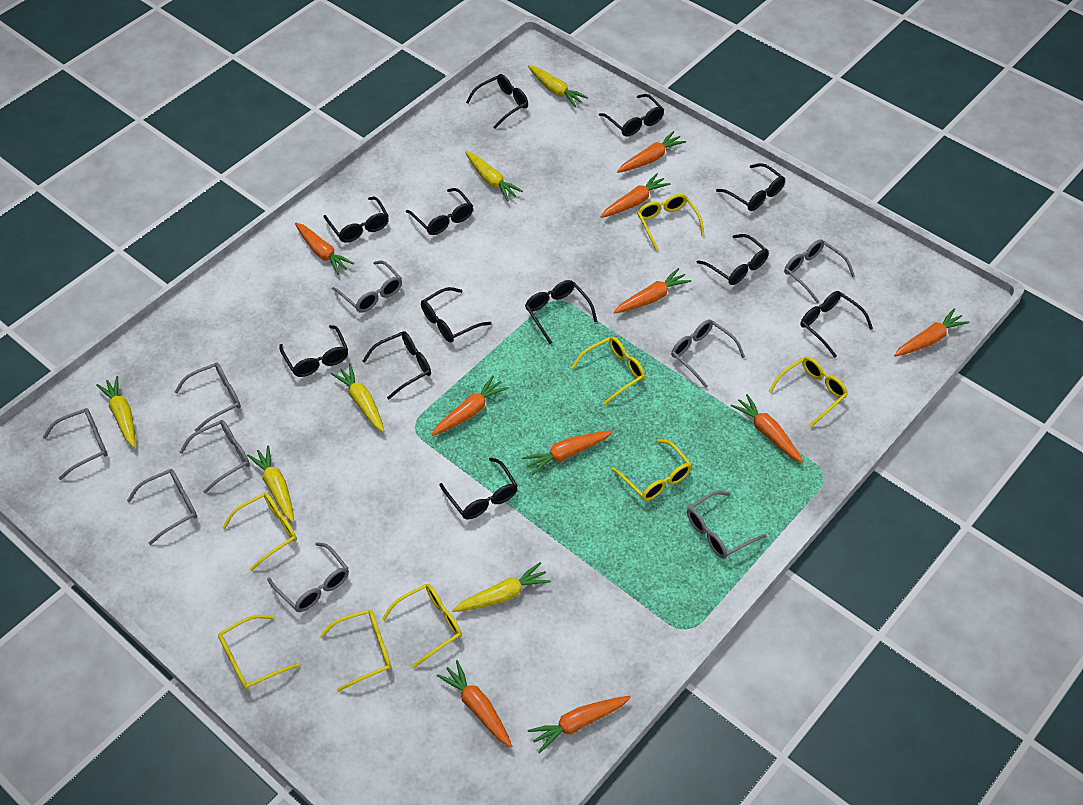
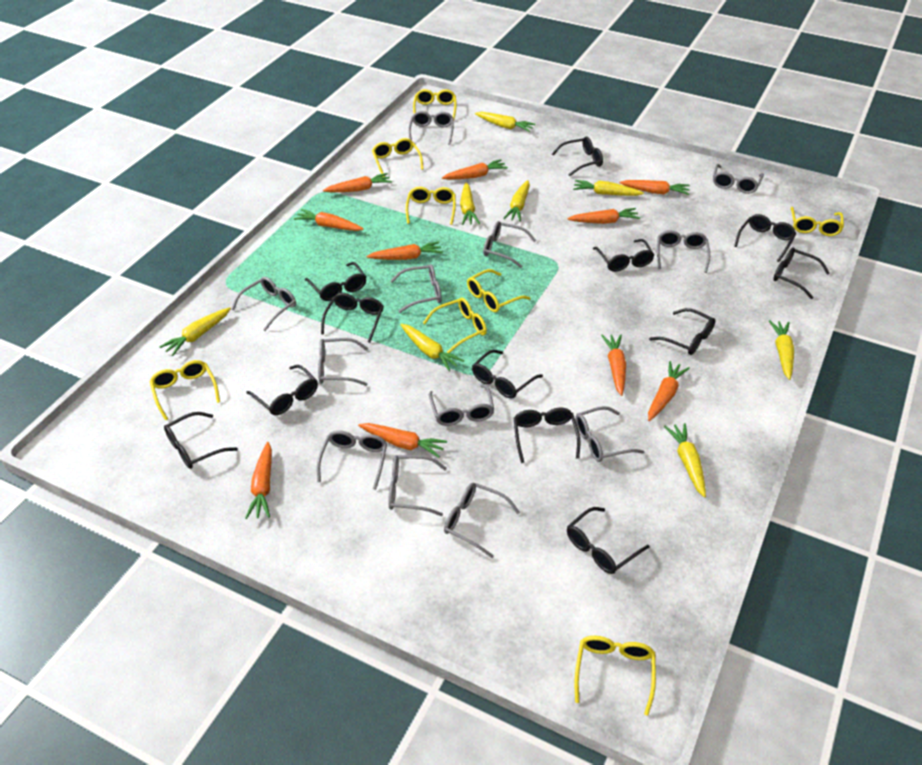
grey glasses: 9 -> 12
yellow carrot: 6 -> 8

